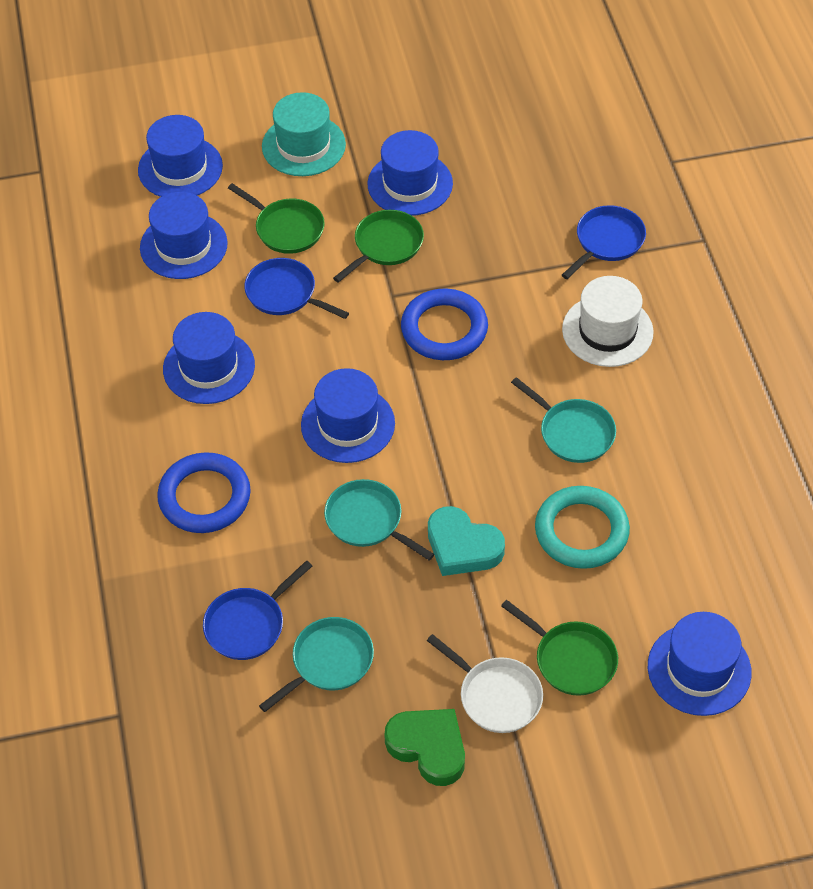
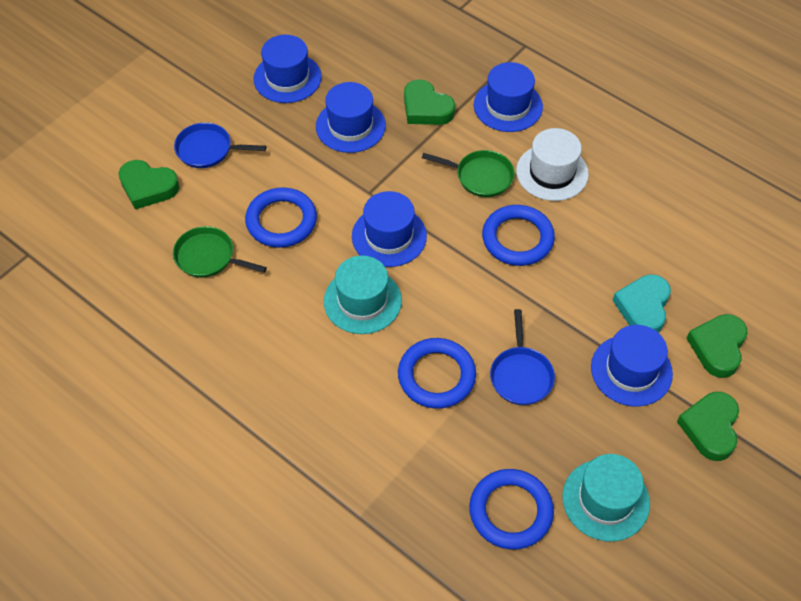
blue hat: 6 -> 5
blue pan: 3 -> 2
blue ring: 2 -> 4
green heart: 1 -> 4
green pan: 3 -> 2
turquoise hat: 1 -> 2
turquoise pan: 3 -> 0
turquoise ring: 1 -> 0
white pan: 1 -> 0

